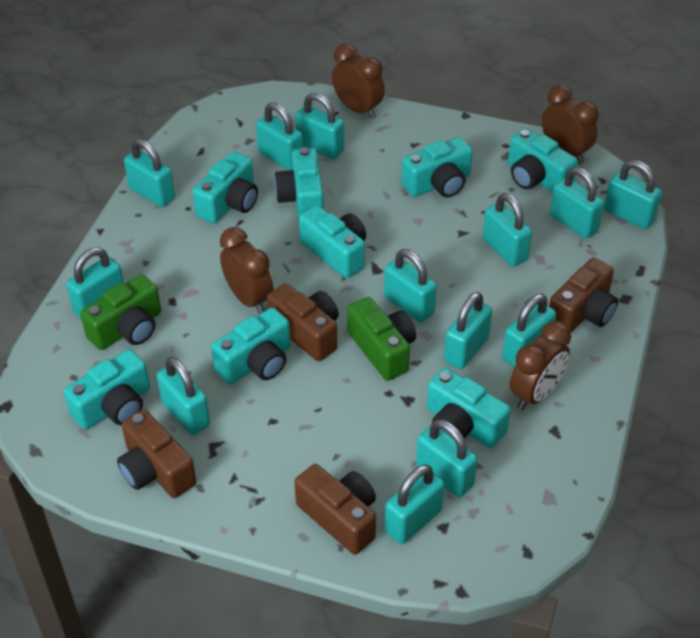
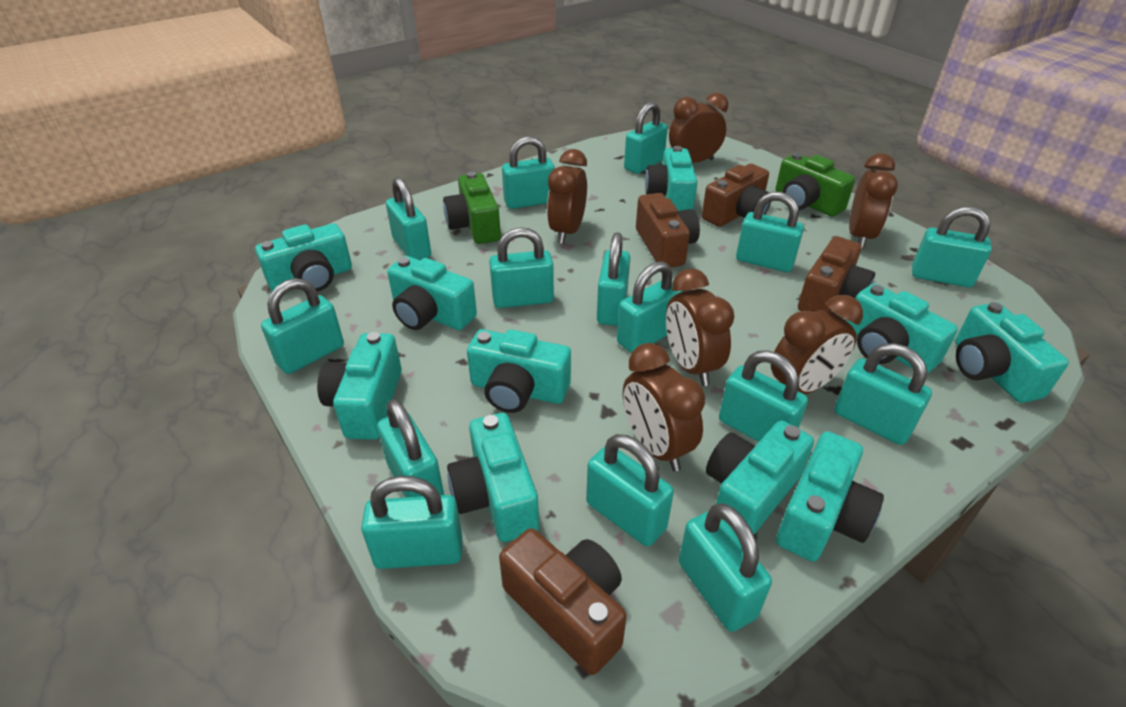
brown clock: 4 -> 6
turquoise camera: 8 -> 10
turquoise padlock: 13 -> 15

